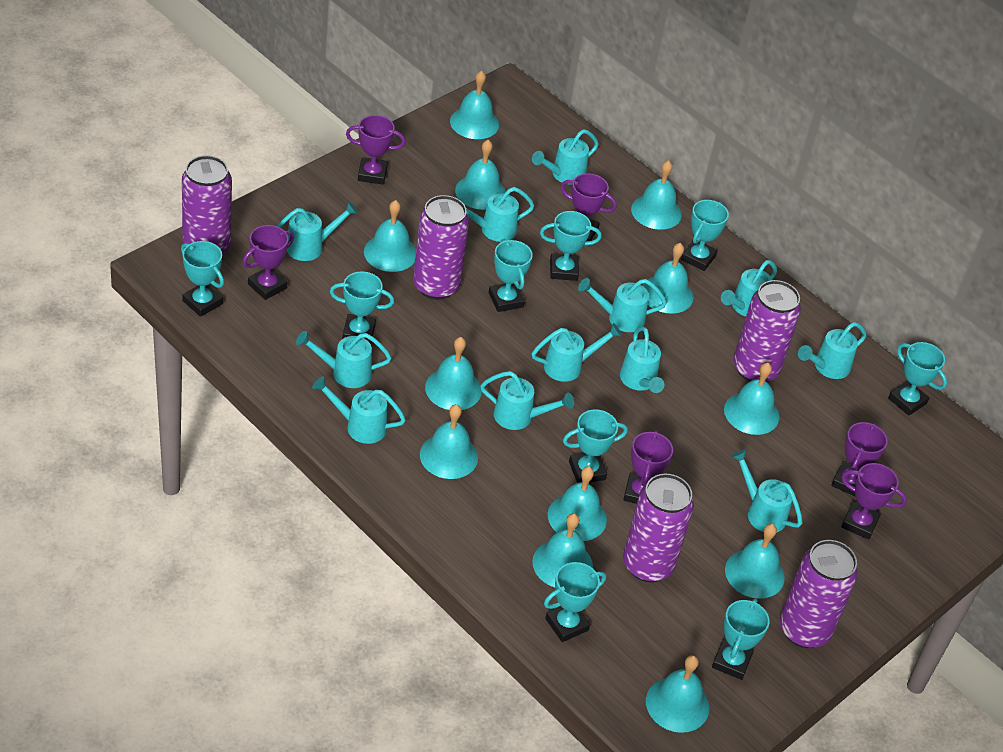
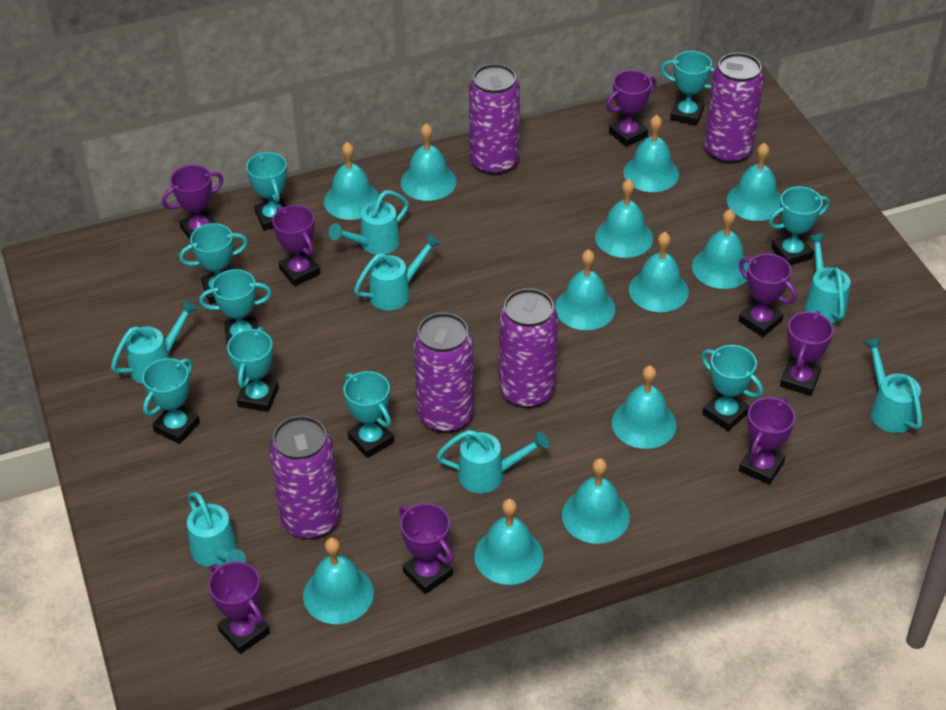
purple trophy: 6 -> 8
turquoise watering can: 12 -> 7

